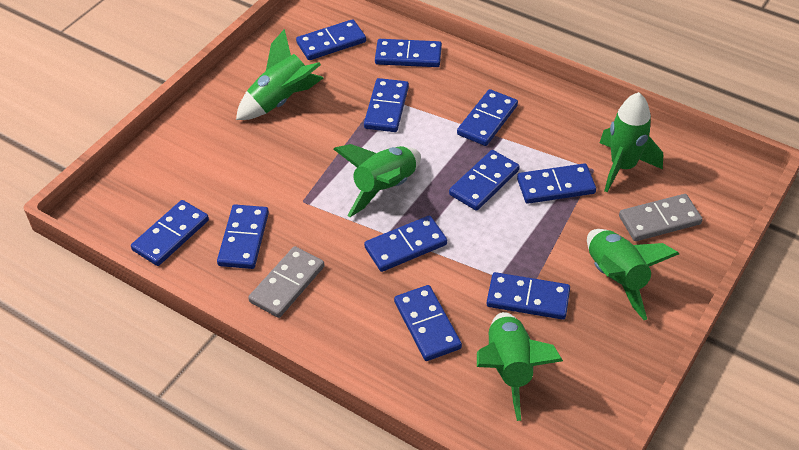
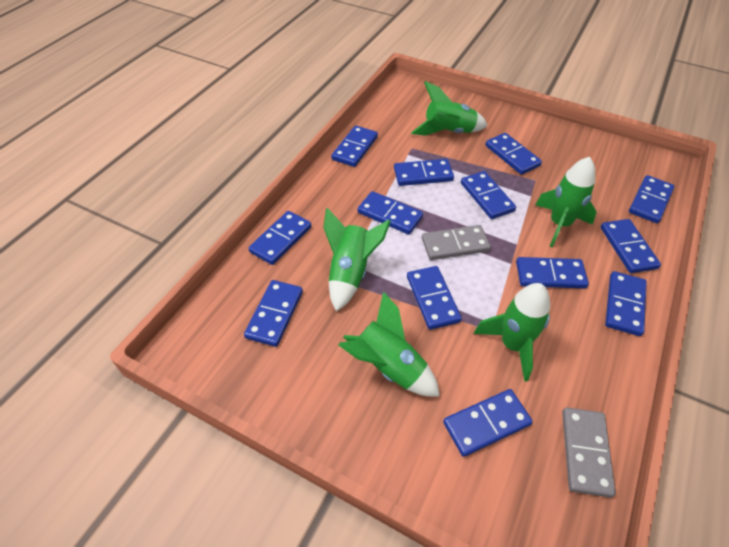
blue domino: 11 -> 13

